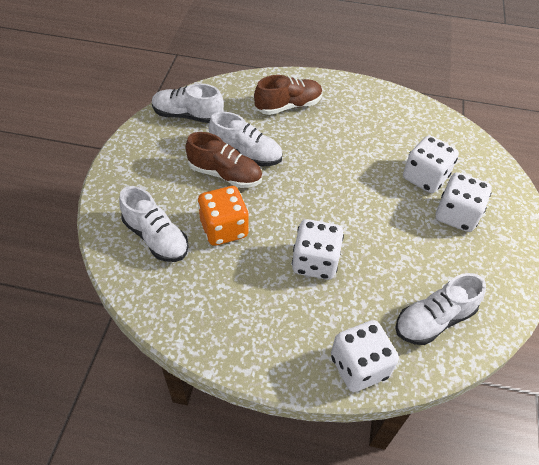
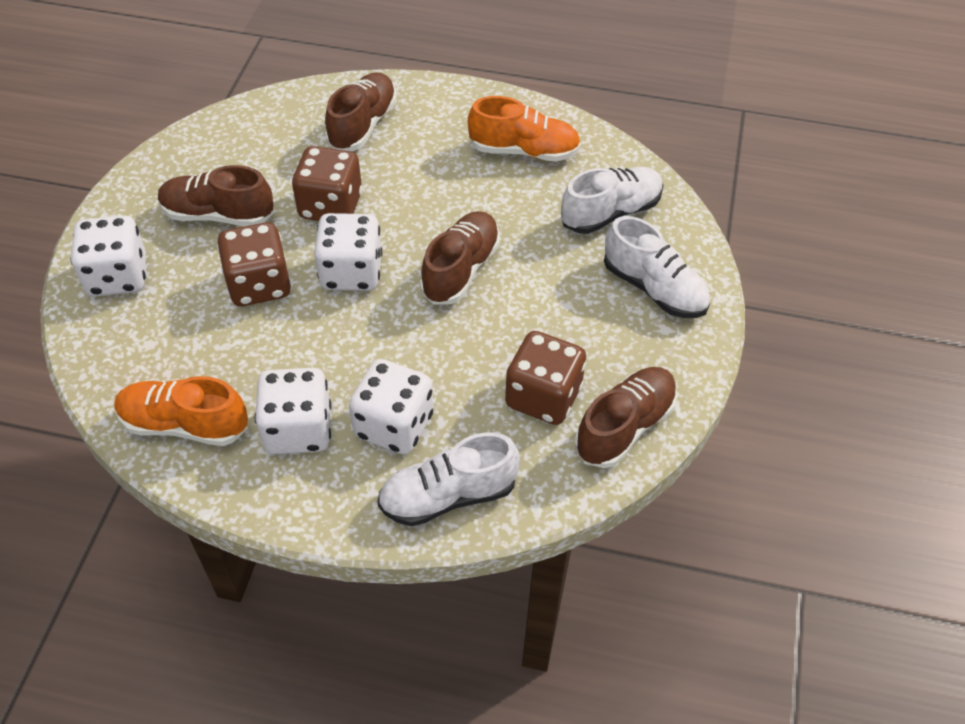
brown dice: 0 -> 3
brown shoe: 2 -> 4
orange dice: 1 -> 0
orange shoe: 0 -> 2
white shoe: 4 -> 3

